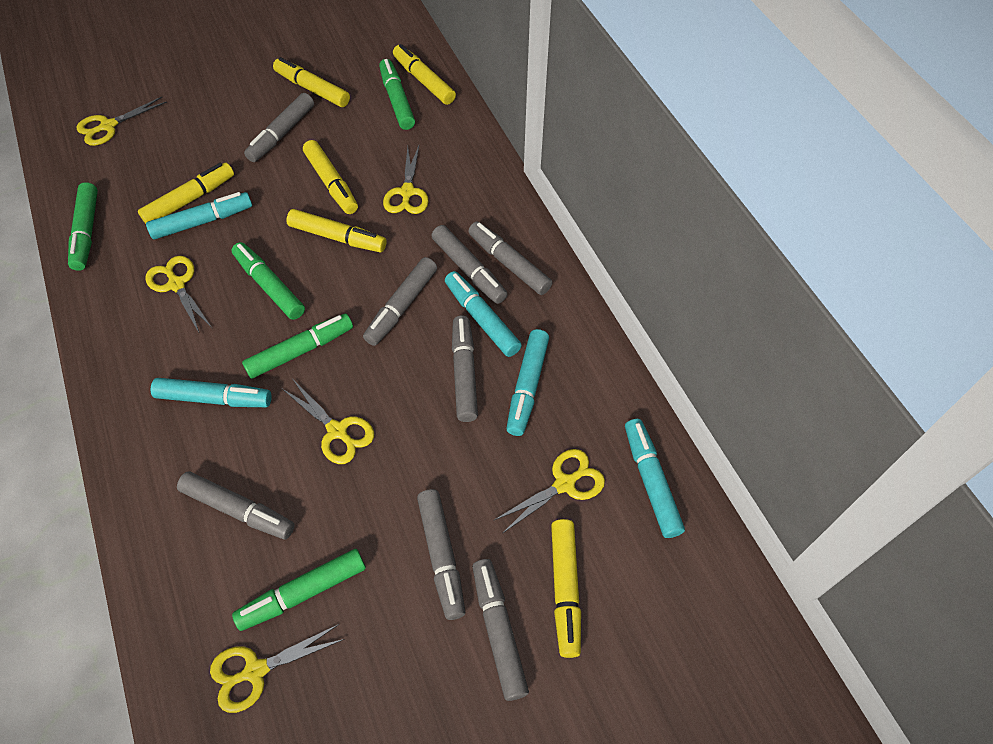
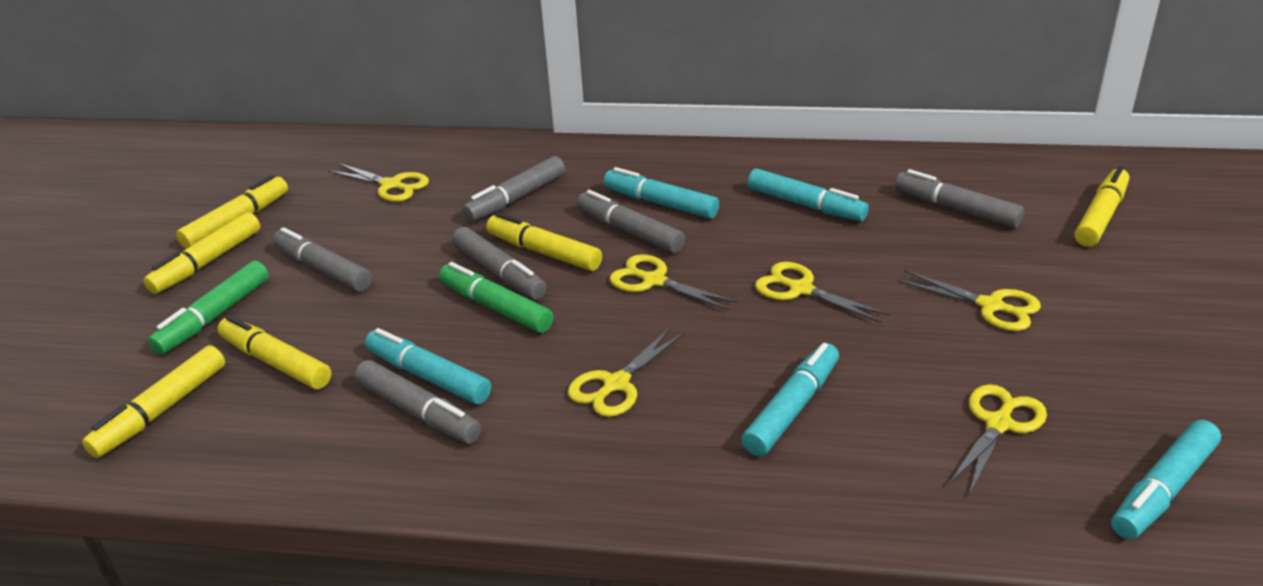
green marker: 5 -> 2
grey marker: 8 -> 6

